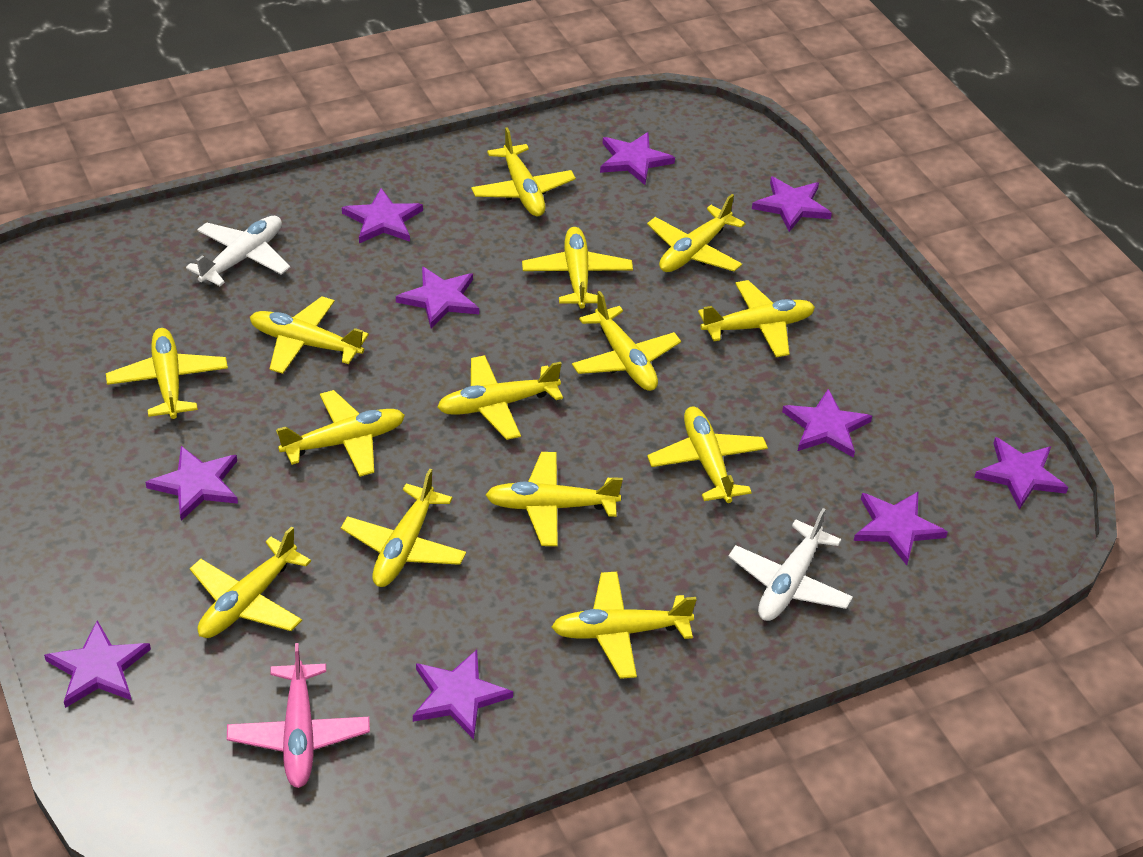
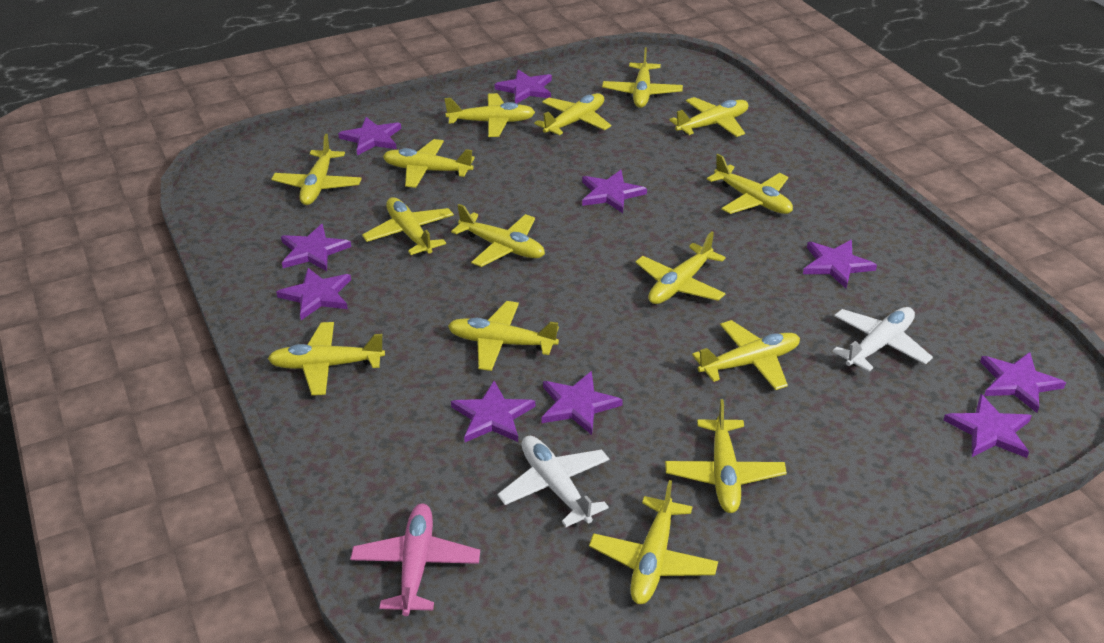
yellow plane: 14 -> 15

